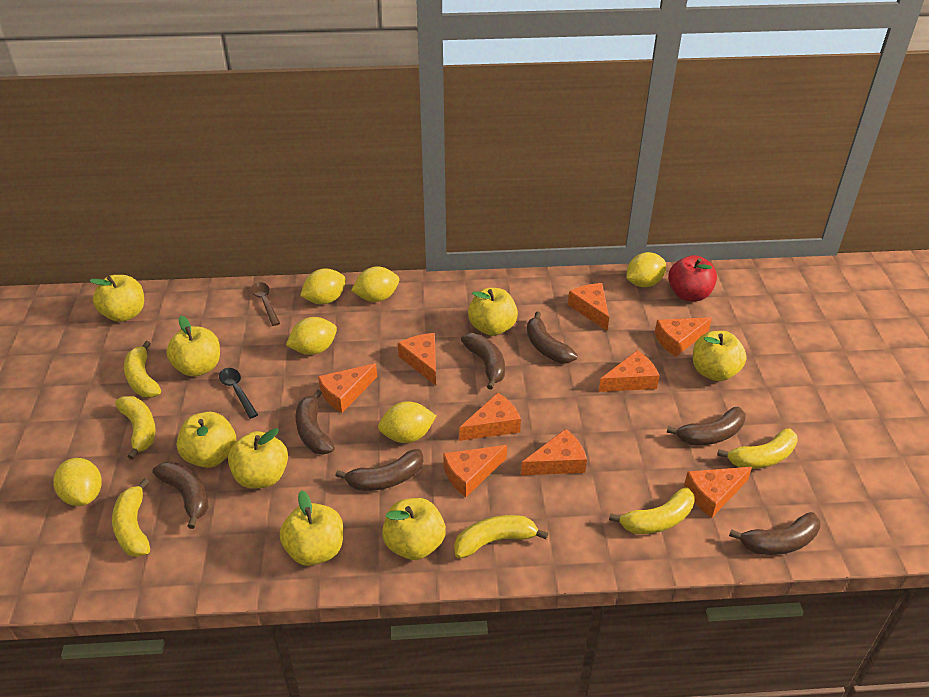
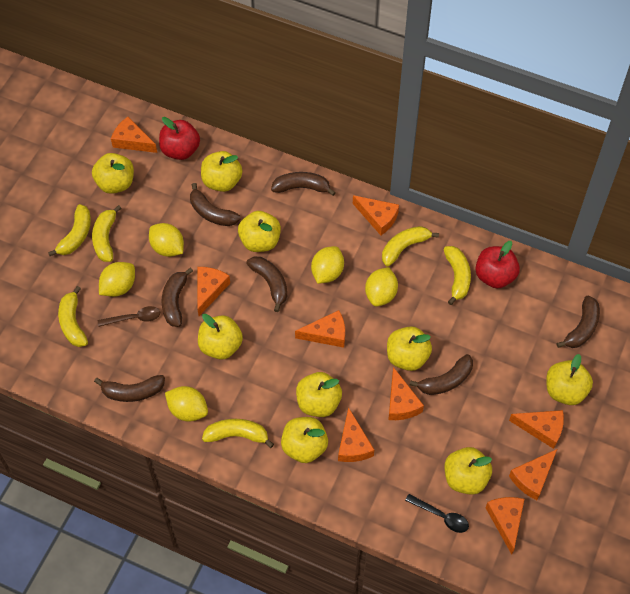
red apple: 1 -> 2
yellow apple: 8 -> 9
yellow lemon: 6 -> 5

